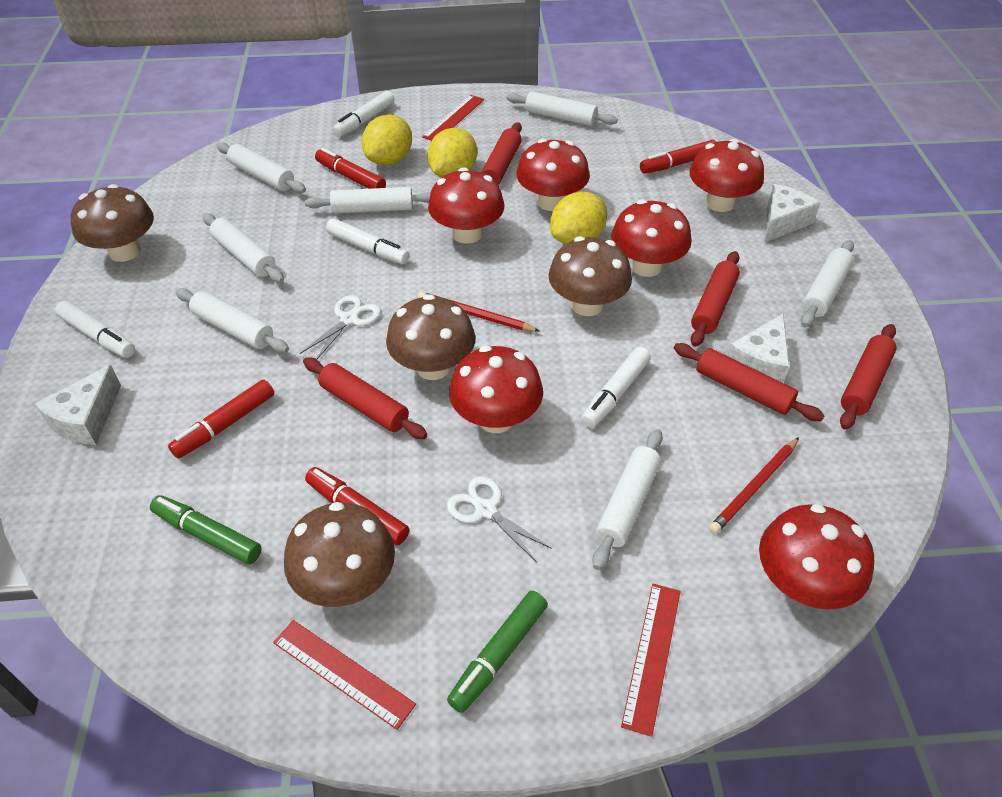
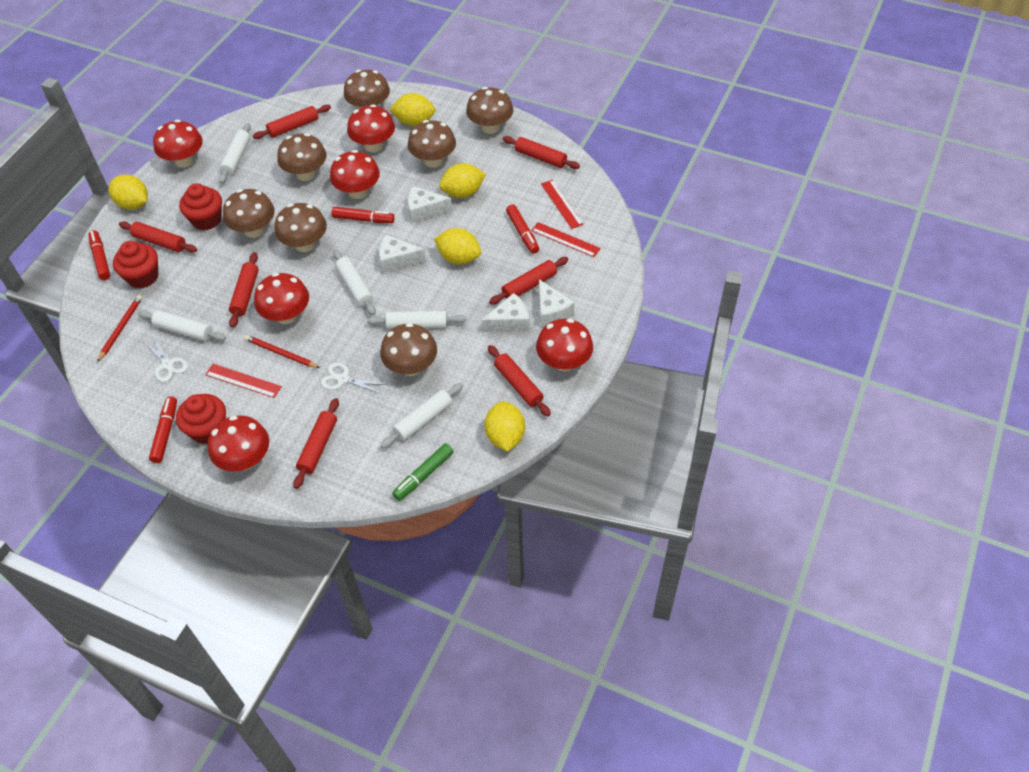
brown mushroom: 4 -> 7
green marker: 2 -> 1
red cupcake: 0 -> 3
red rolling pin: 5 -> 7
white cheese: 3 -> 4
white marker: 4 -> 0
white rolling pin: 7 -> 5
yellow lemon: 3 -> 5

